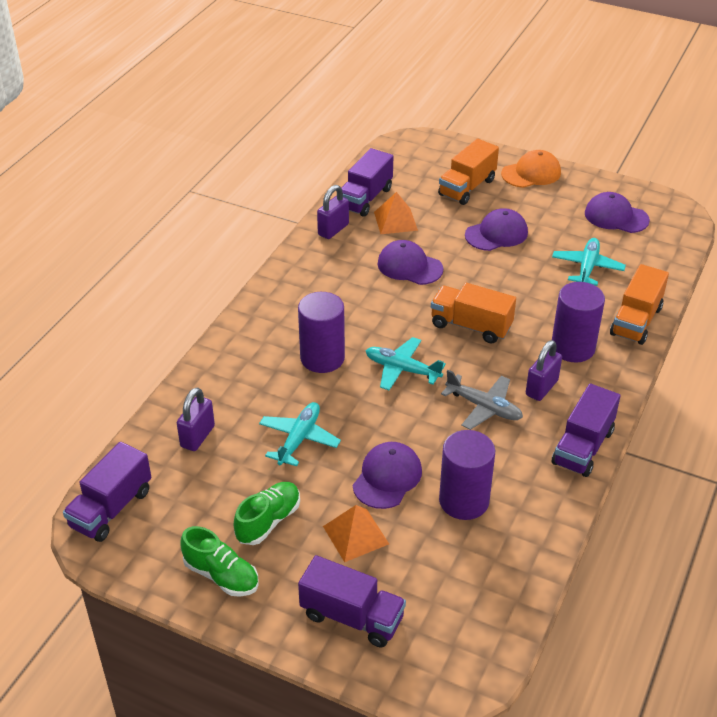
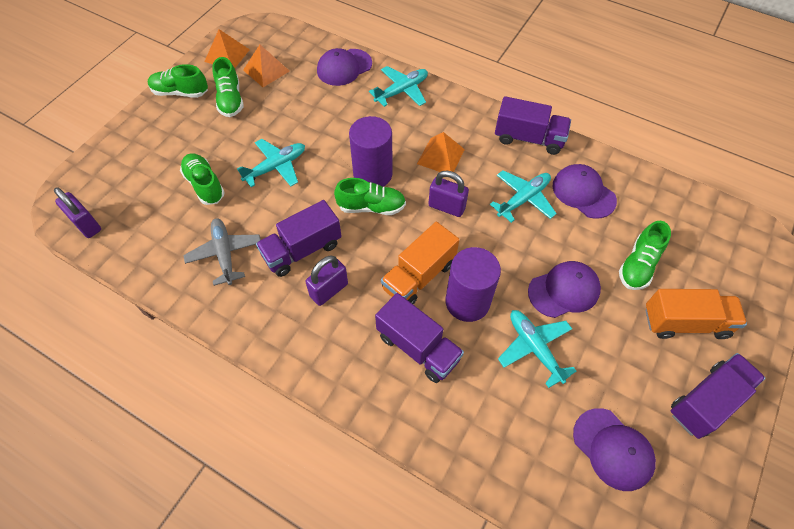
green shoe: 2 -> 5
orange cap: 1 -> 0
orange pyramid: 2 -> 3
orange truck: 3 -> 2
purple cylinder: 3 -> 2
turquoise plane: 3 -> 4

